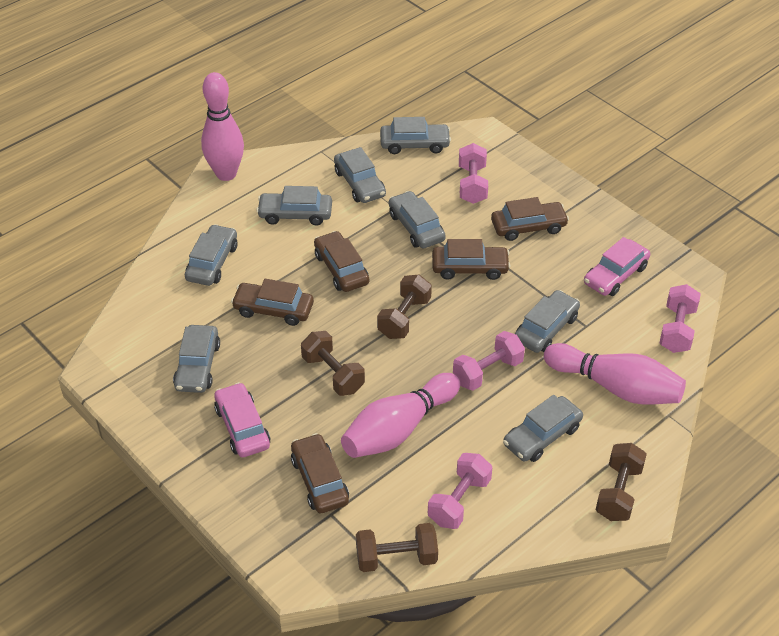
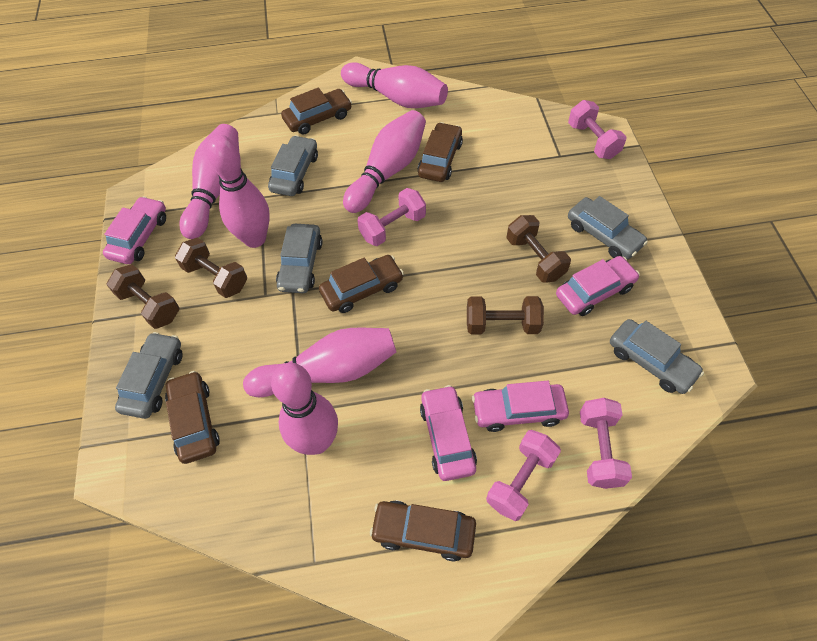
grey car: 8 -> 5
pink bowling pin: 3 -> 6
pink car: 2 -> 4

